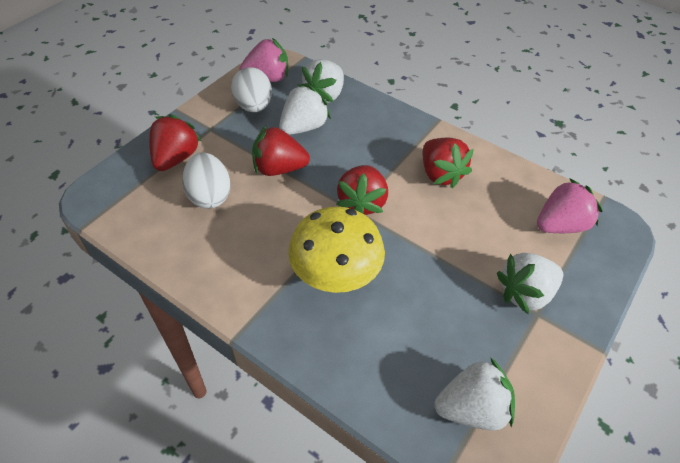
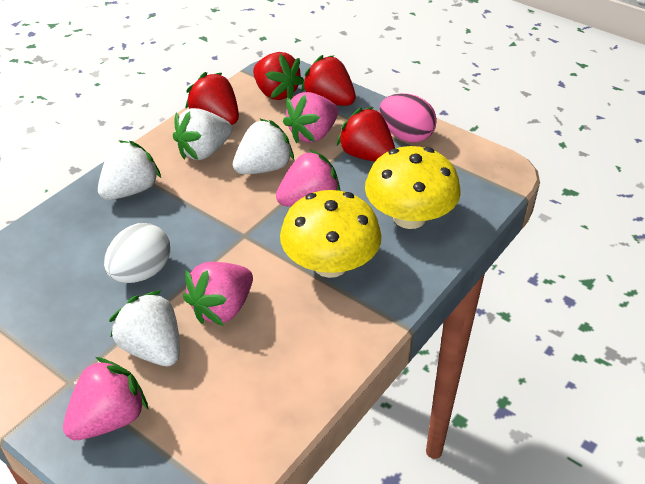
pink egg: 0 -> 1
pink strawberry: 2 -> 4
white egg: 2 -> 1
yellow mushroom: 1 -> 2

